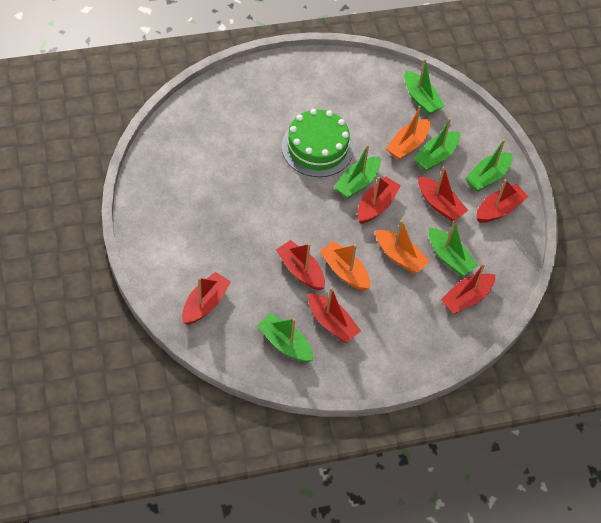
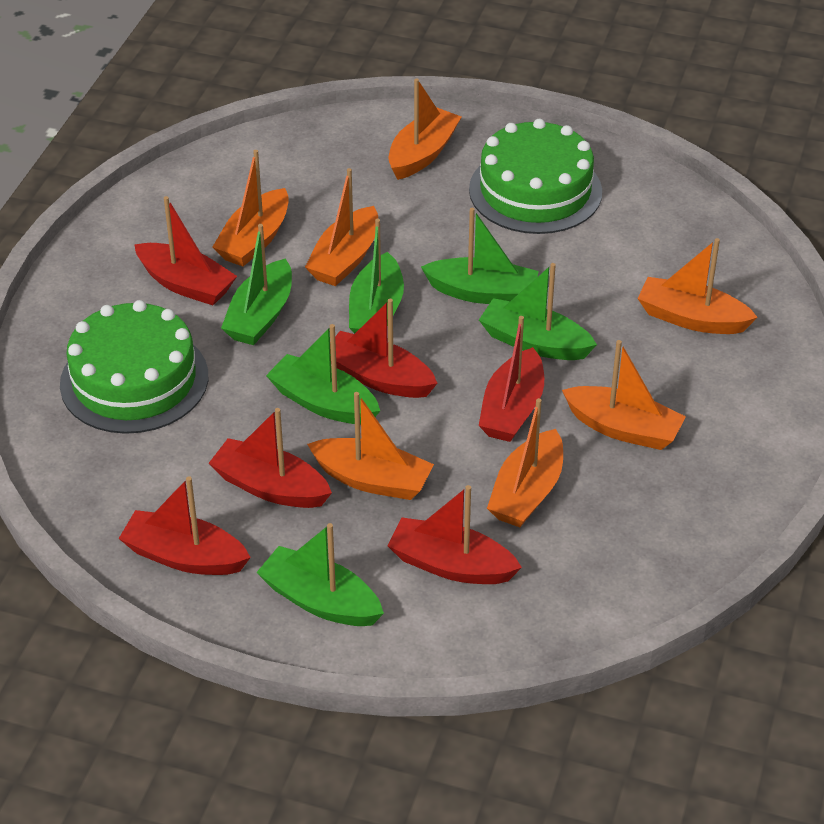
green cake: 1 -> 2
orange boat: 3 -> 7
red boat: 7 -> 6

